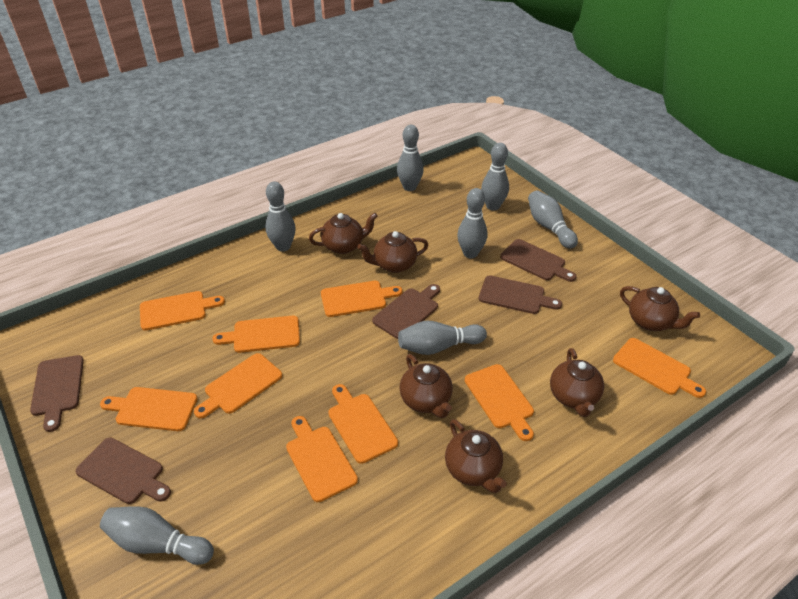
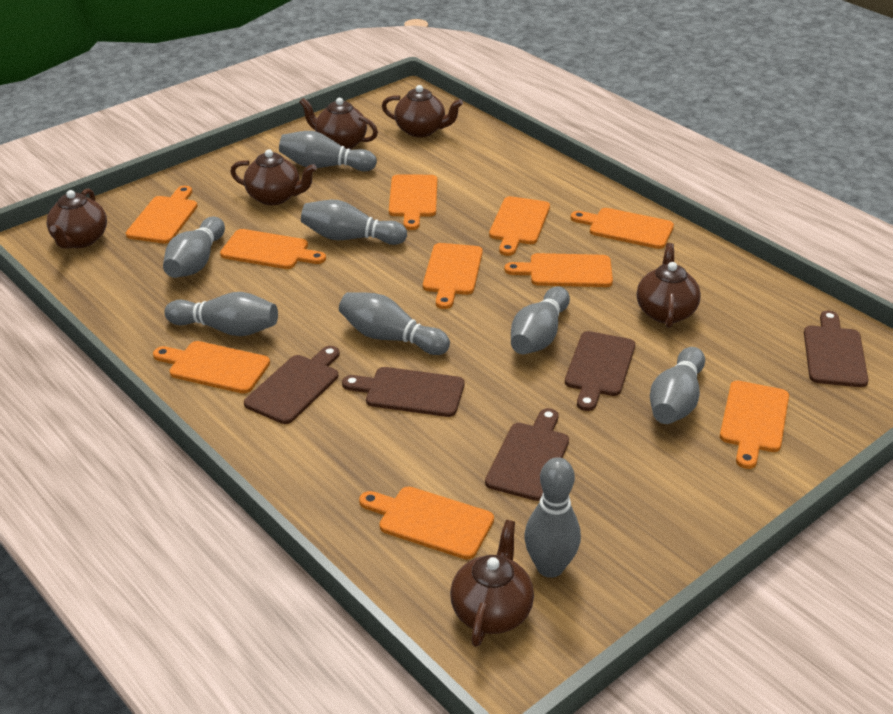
grey bowling pin: 7 -> 8
orange cutting board: 9 -> 10

